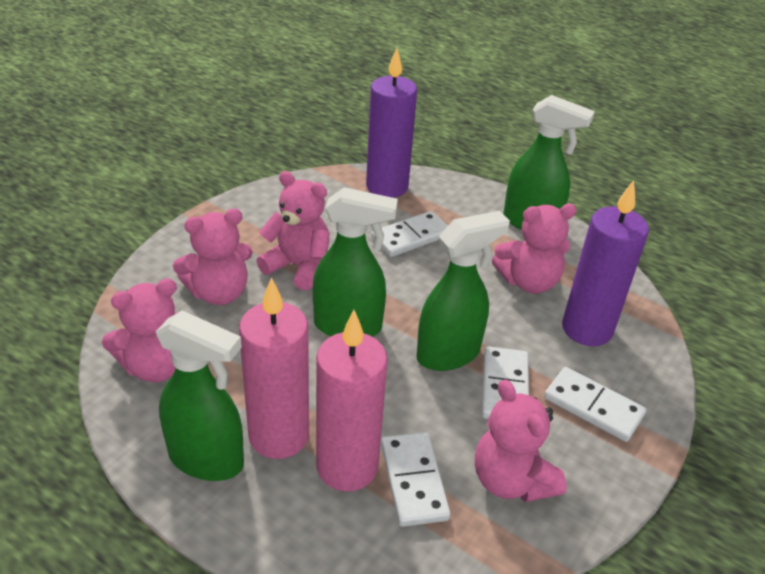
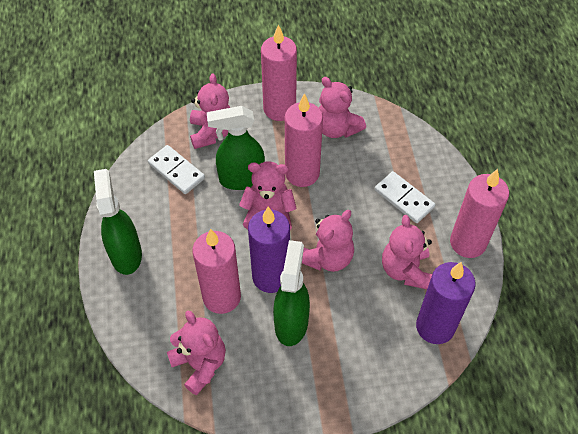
green spray bottle: 4 -> 3
pink candle: 2 -> 4
pink teddy bear: 5 -> 6
white domino: 4 -> 2

